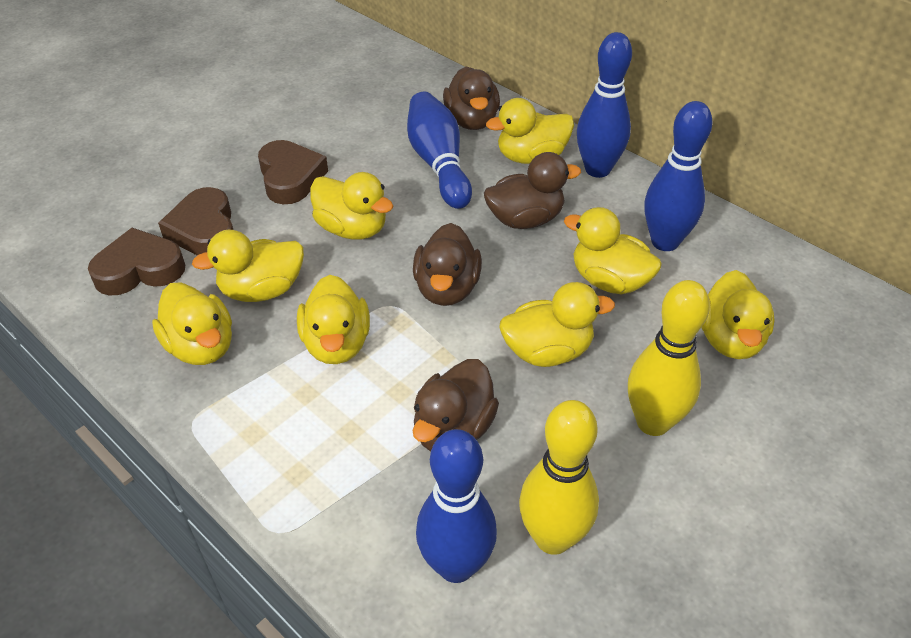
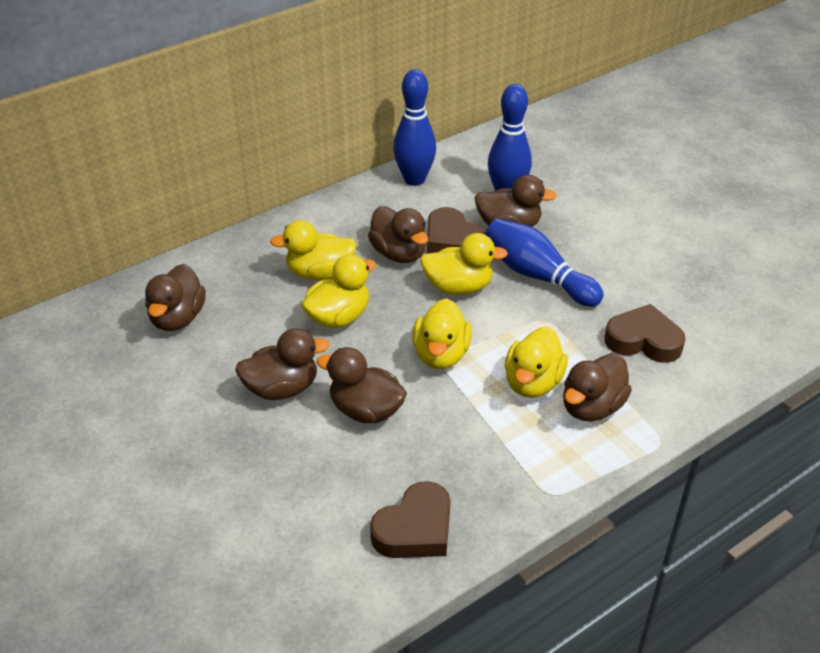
blue bowling pin: 4 -> 3
brown duck: 4 -> 6
yellow bowling pin: 2 -> 0
yellow duck: 8 -> 5

